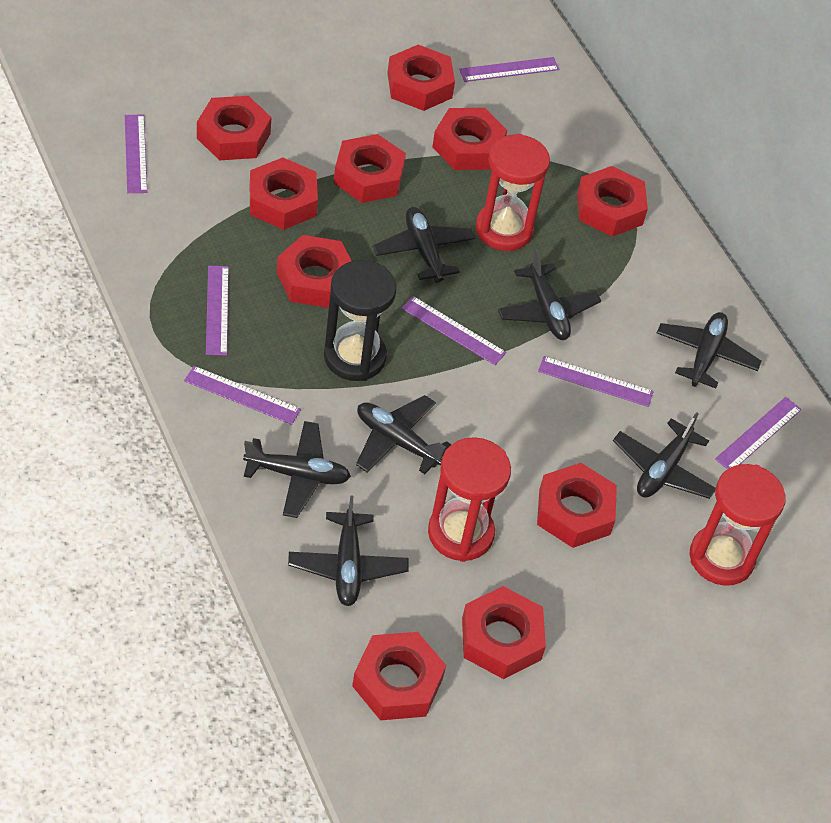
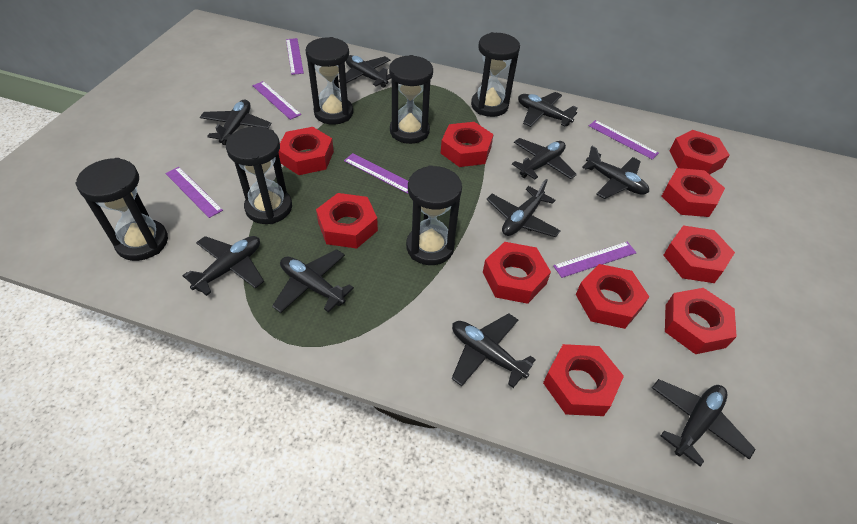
black hourglass: 1 -> 6
black plane: 7 -> 10
purple ruler: 7 -> 6
red hourglass: 3 -> 0

